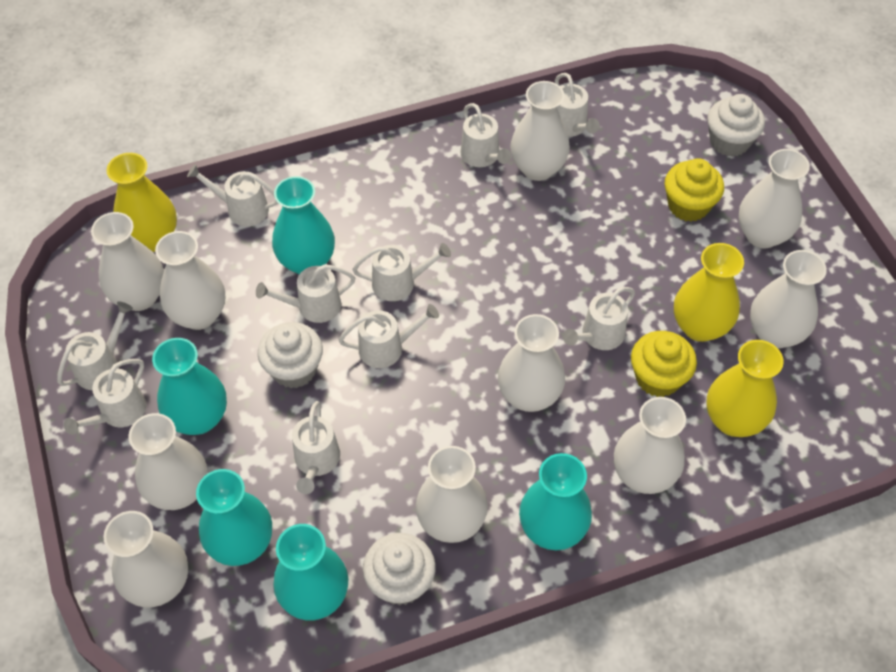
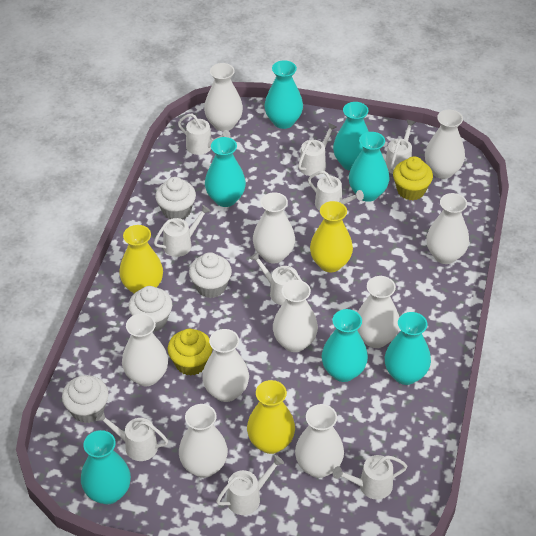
turquoise vase: 5 -> 7
white cupcake: 3 -> 4
white watering can: 10 -> 9

